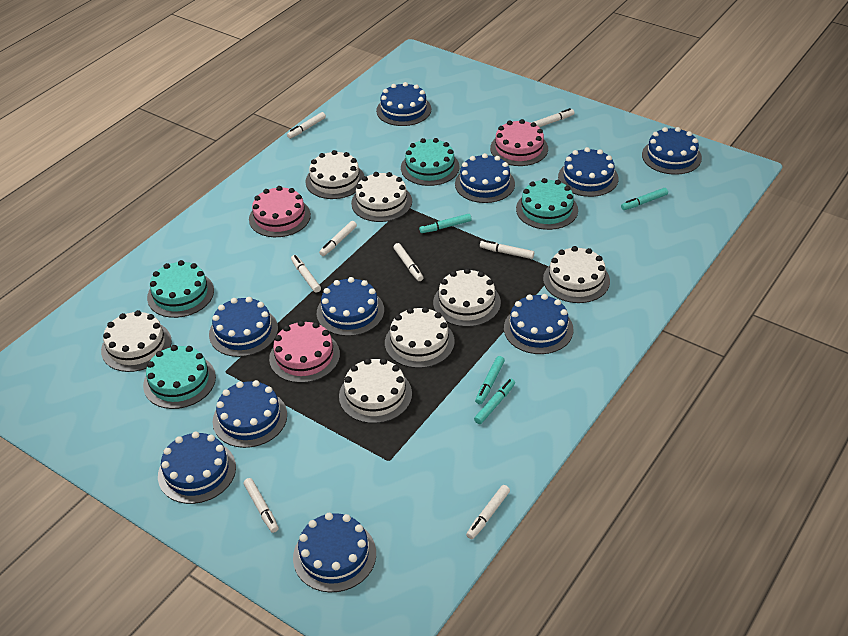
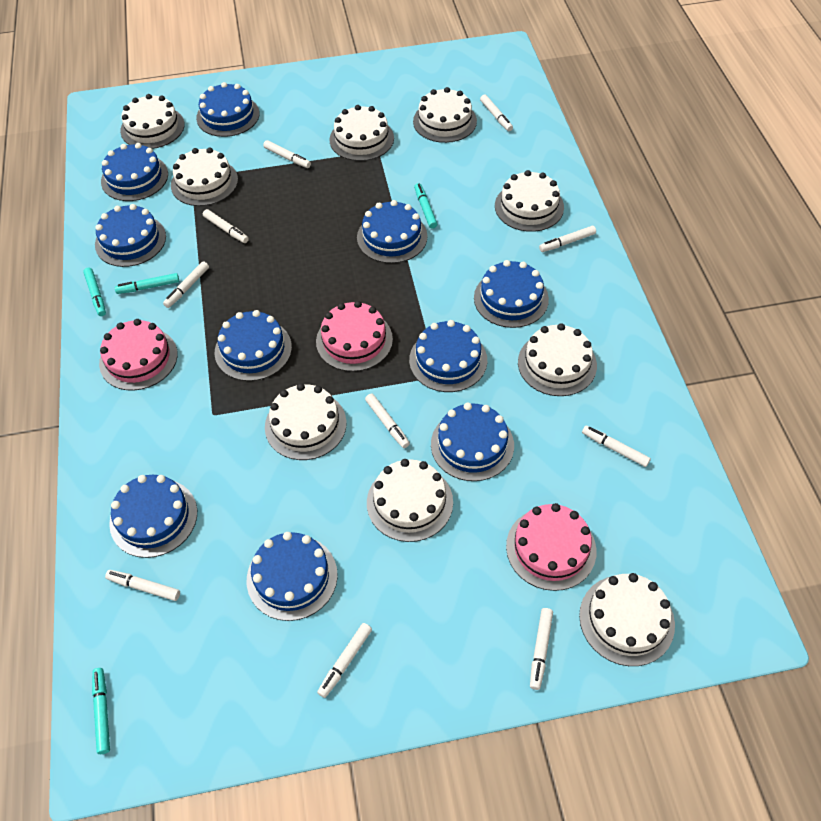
turquoise cake: 4 -> 0
white cake: 7 -> 9
white marker: 8 -> 10

